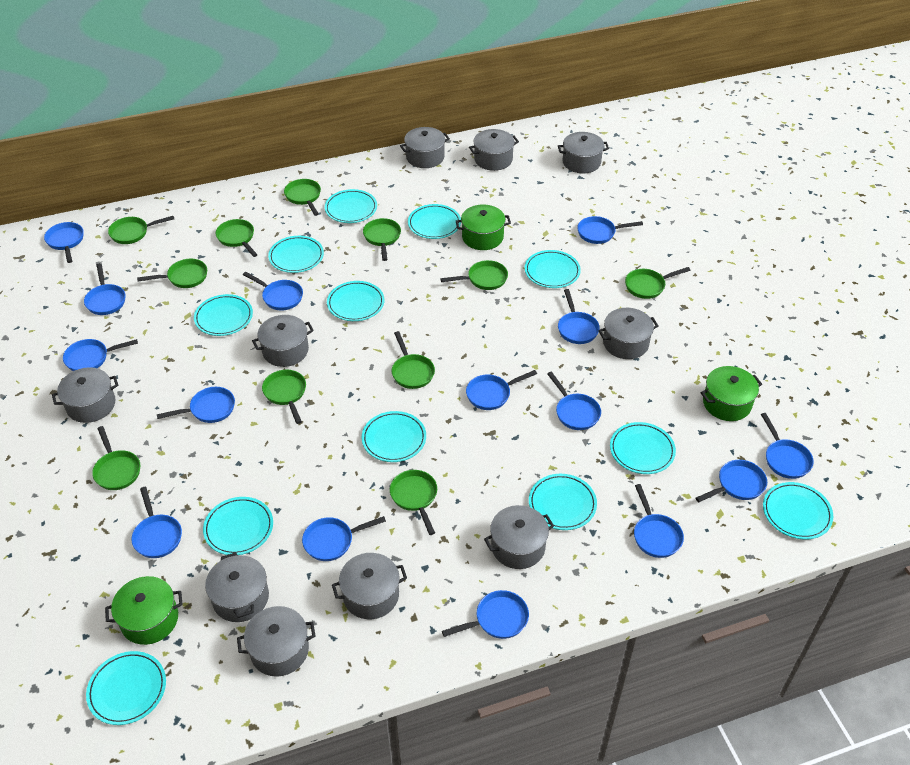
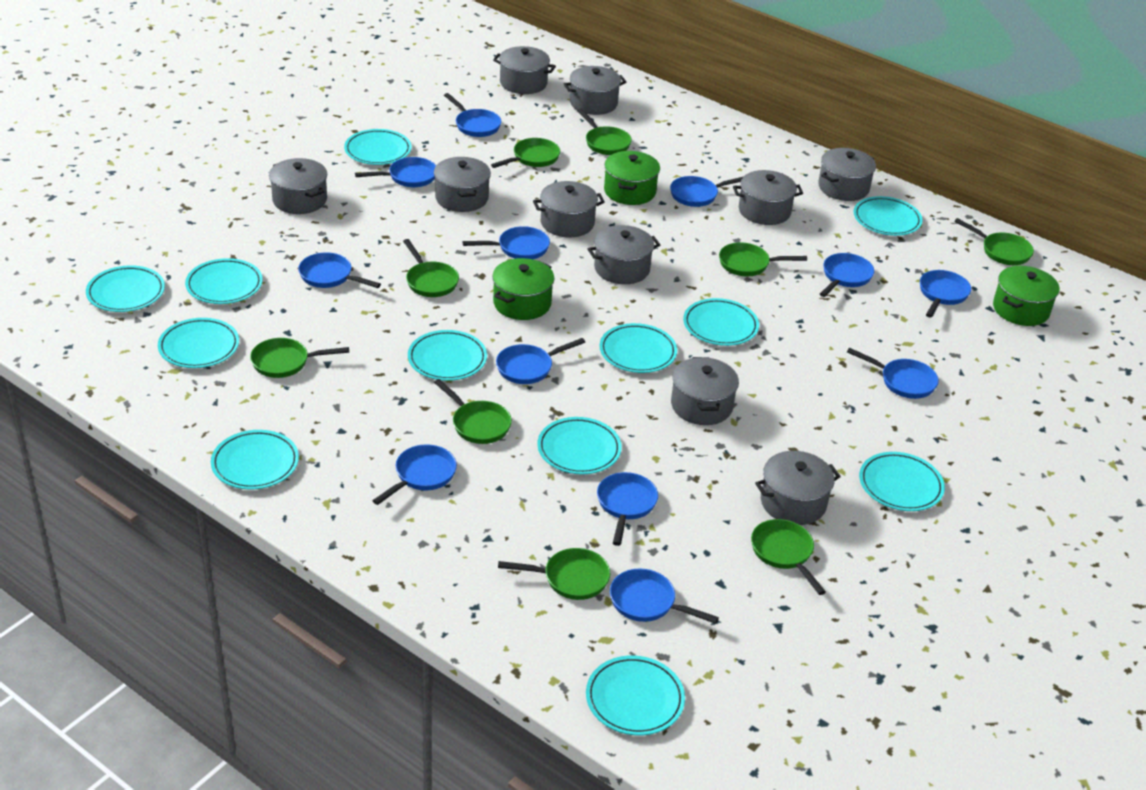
blue pan: 15 -> 12
green pan: 11 -> 9

